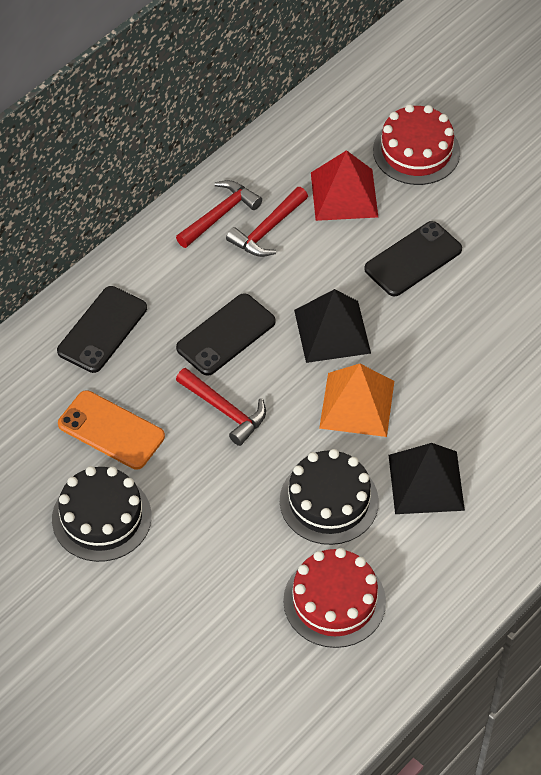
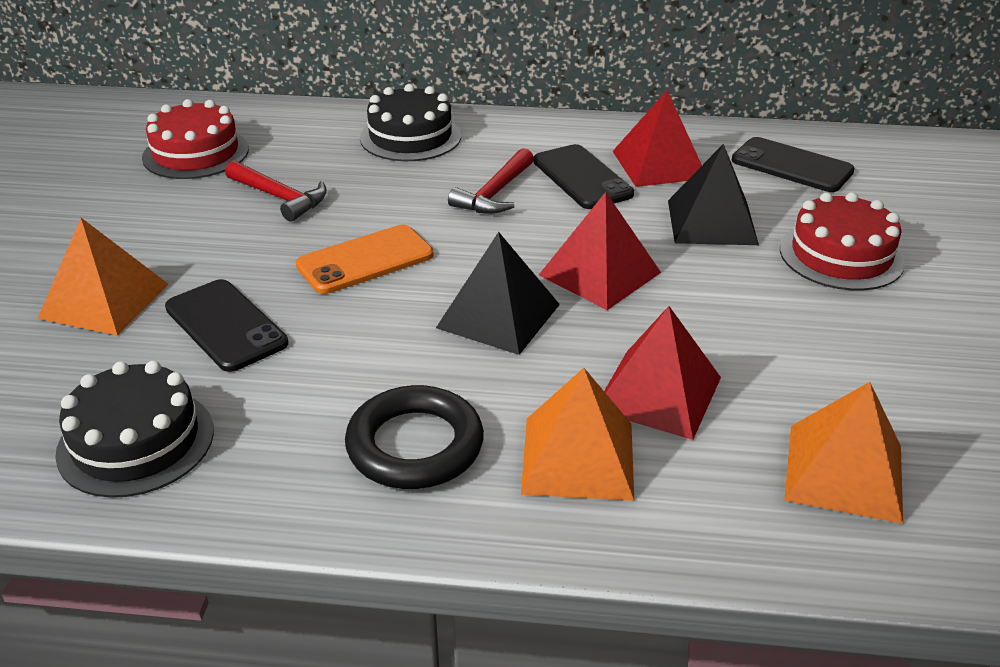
black ring: 0 -> 1
orange pyramid: 1 -> 3
red hammer: 3 -> 2
red pyramid: 1 -> 3

